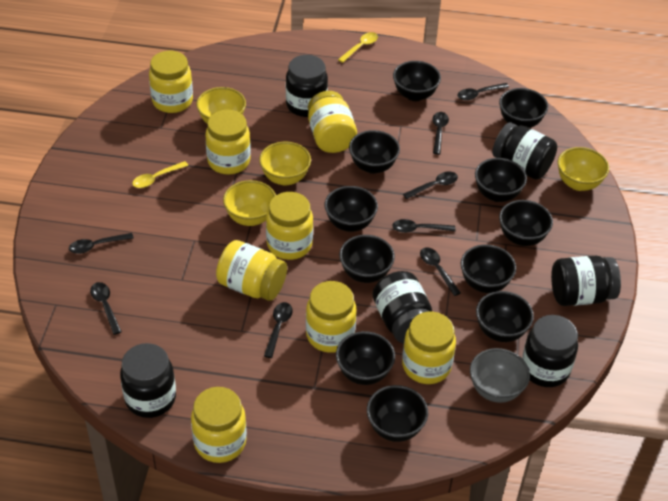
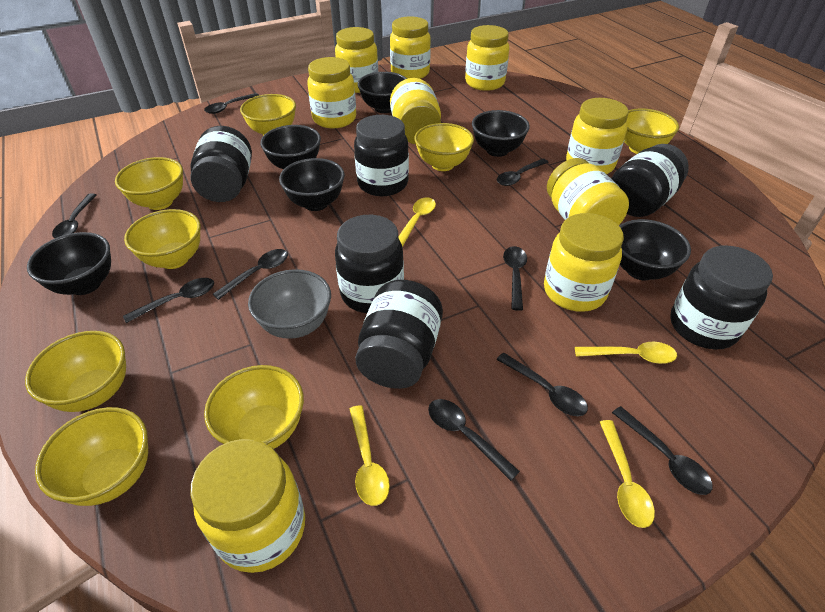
black bowl: 11 -> 6
black spoon: 8 -> 9
yellow bowl: 4 -> 8
yellow jar: 8 -> 9
yellow spoon: 2 -> 4

